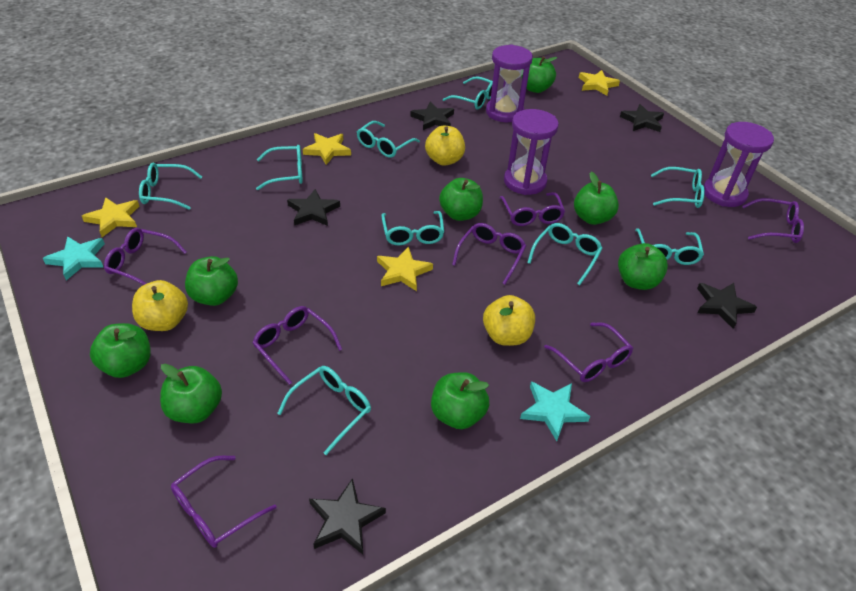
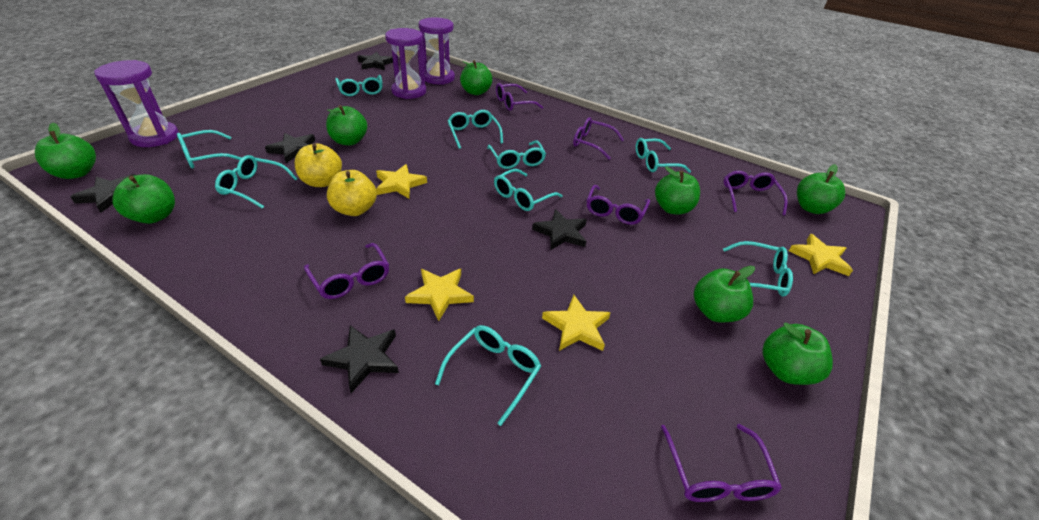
purple glasses: 7 -> 6
turquoise star: 2 -> 0
yellow apple: 3 -> 2

